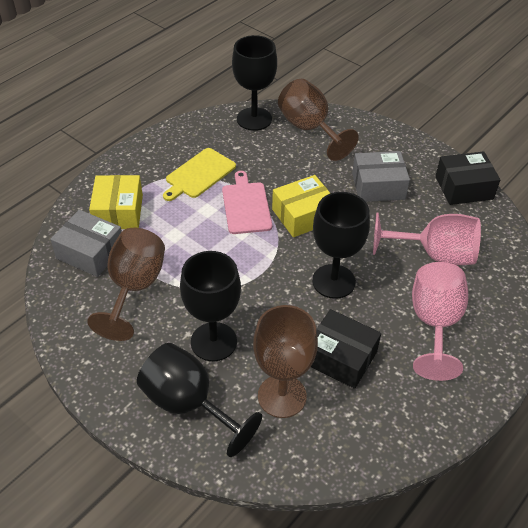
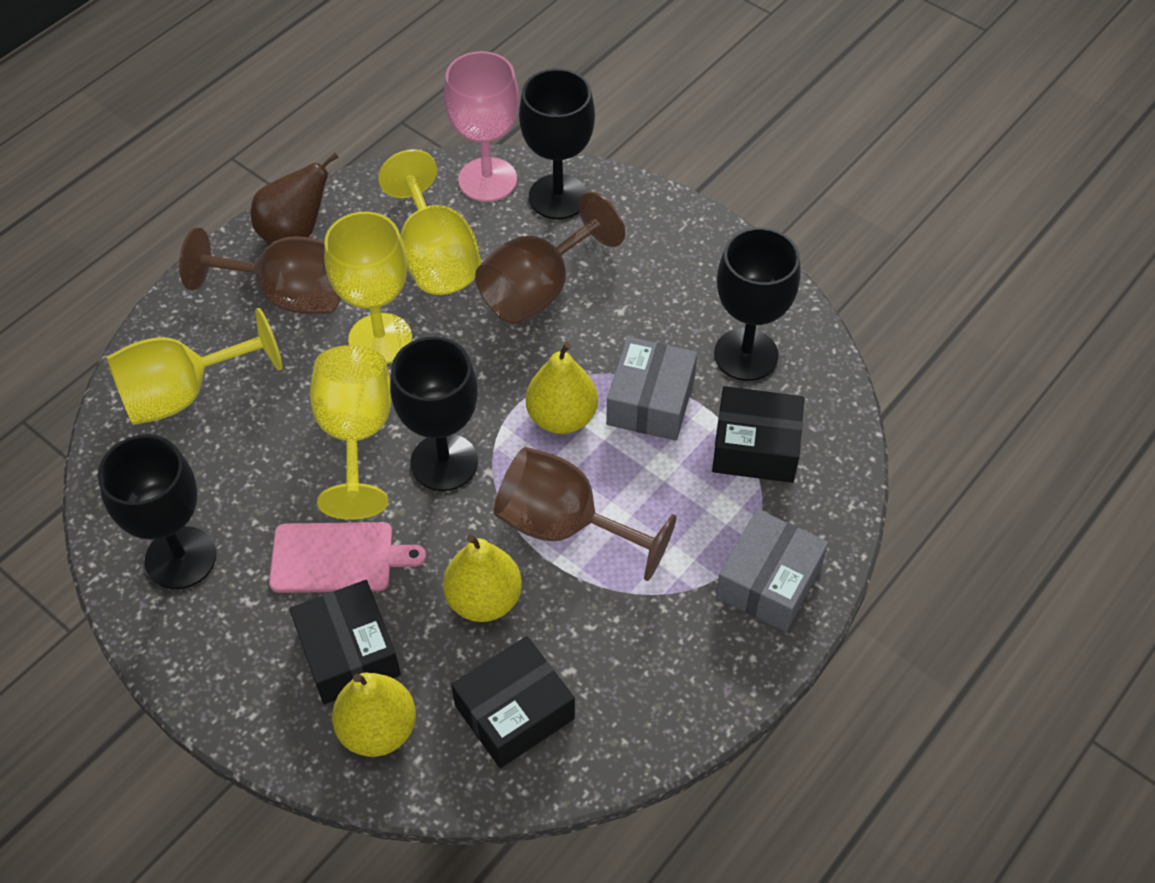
black box: 2 -> 3
brown pear: 0 -> 1
pink goblet: 2 -> 1
yellow box: 2 -> 0
yellow cutting board: 1 -> 0
yellow goblet: 0 -> 4
yellow pear: 0 -> 3

